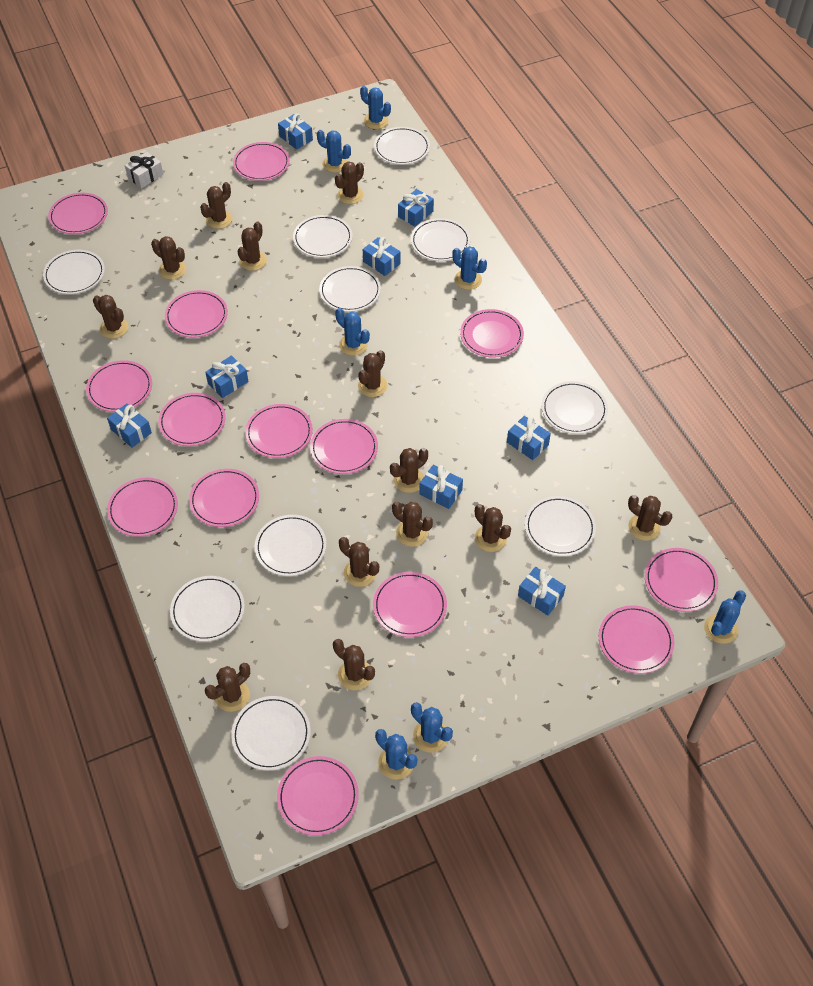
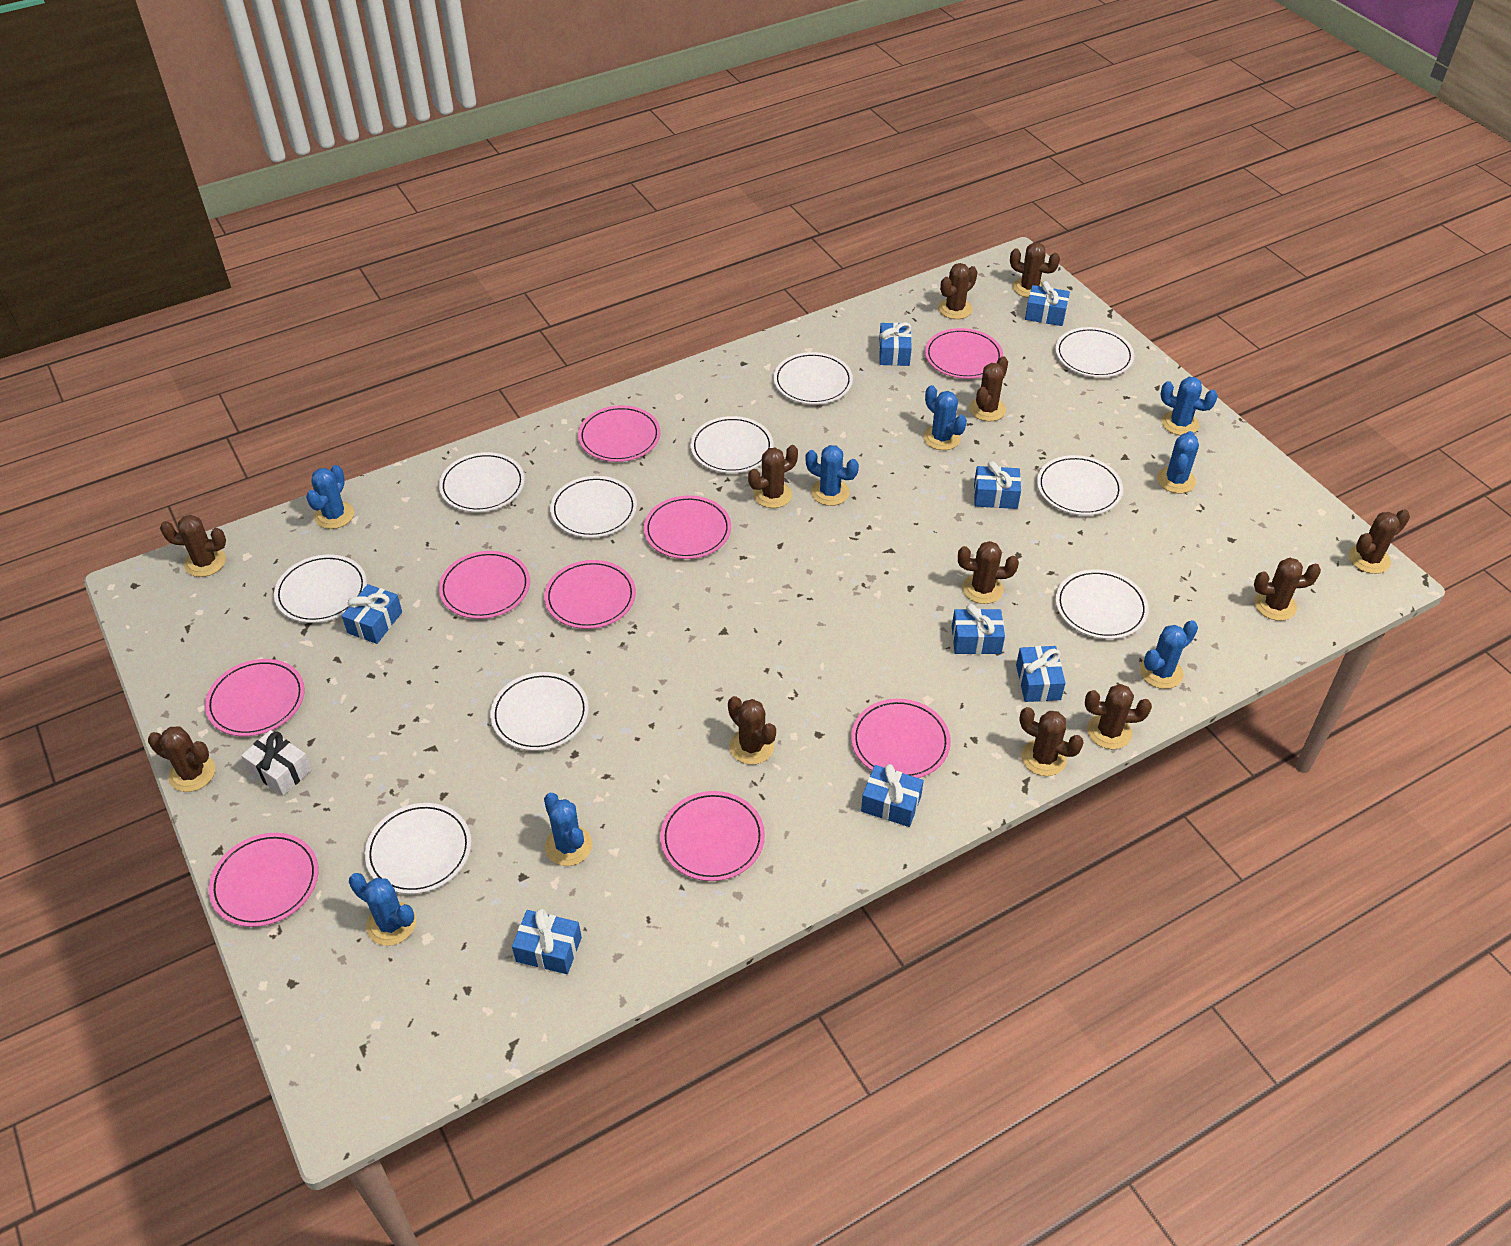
blue cactus: 7 -> 8
brown cactus: 13 -> 12
pink plate: 14 -> 9

